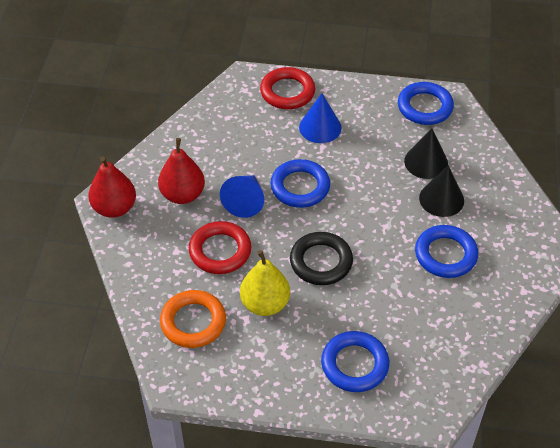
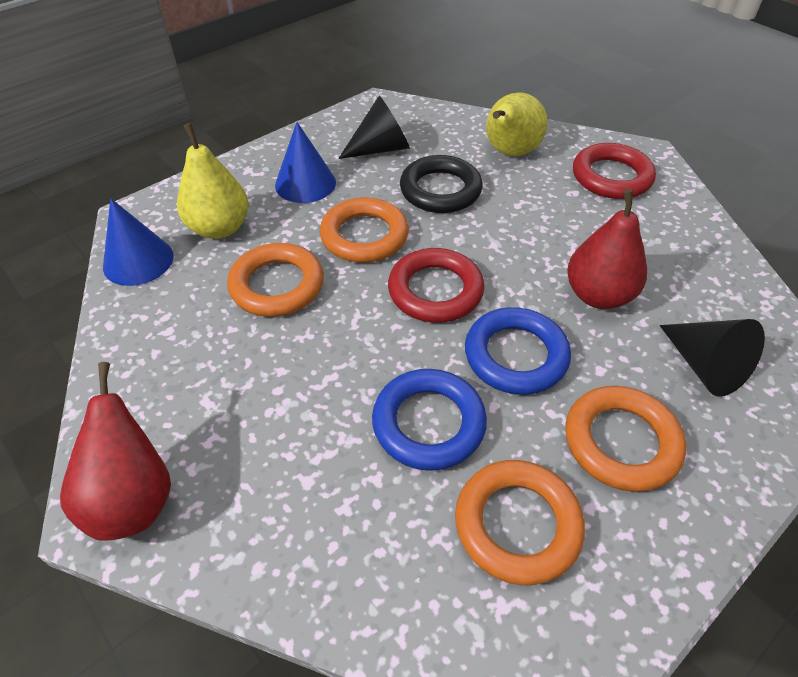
blue ring: 4 -> 2
orange ring: 1 -> 4
yellow pear: 1 -> 2

